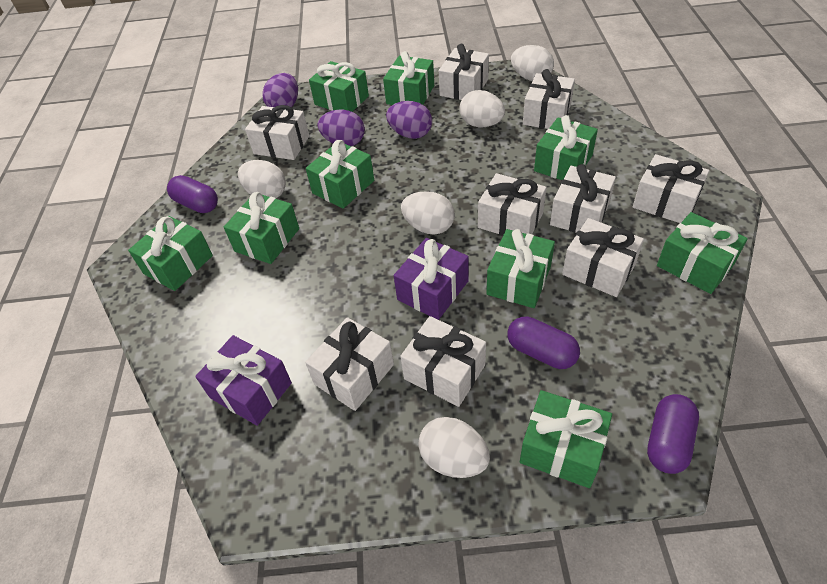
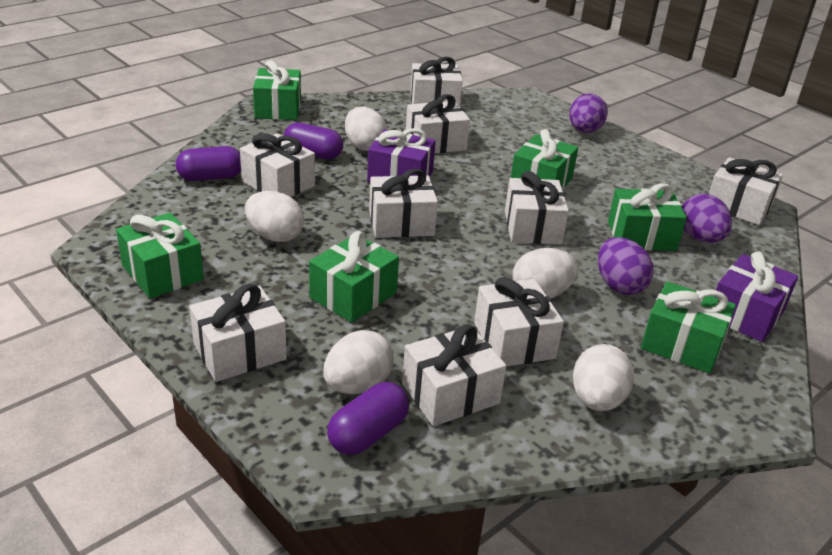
green gift: 9 -> 6

